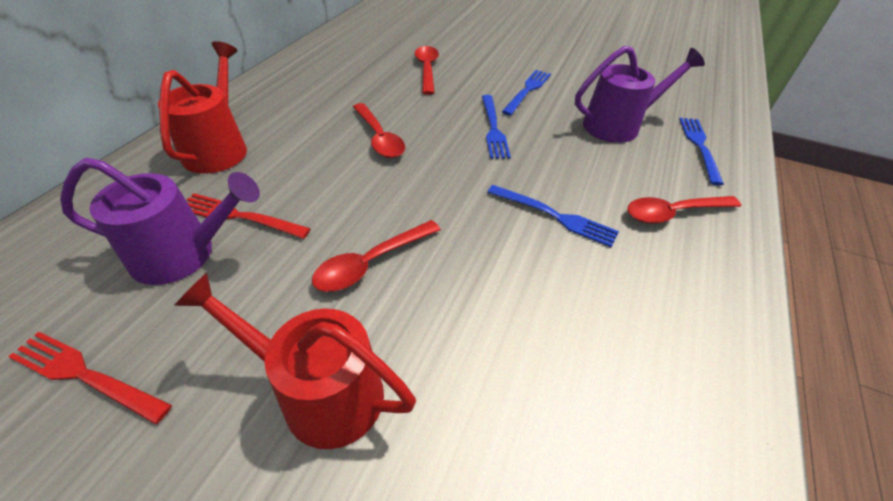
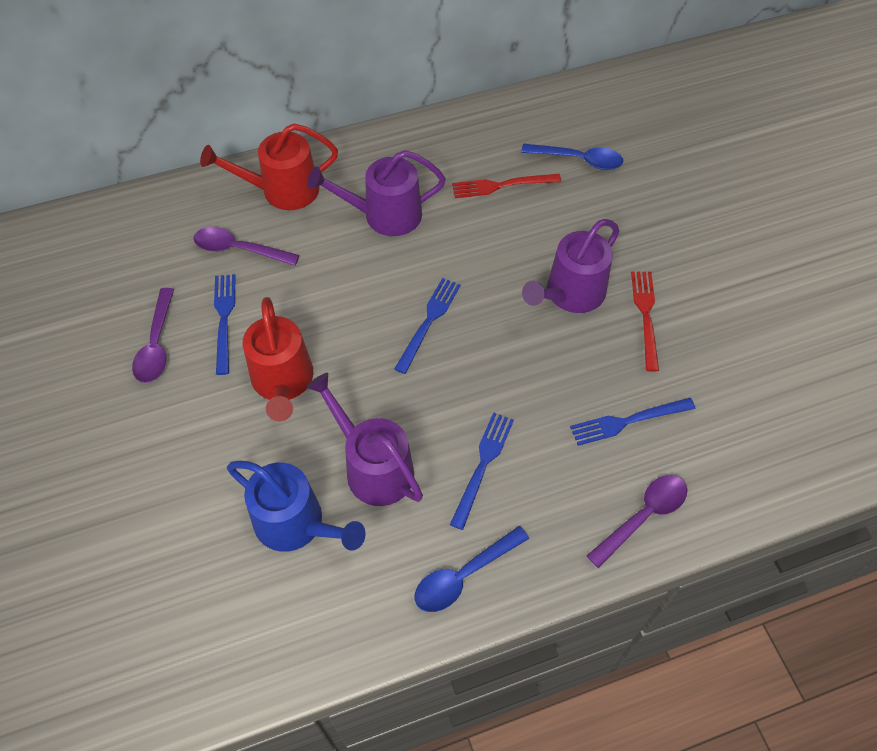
blue spoon: 0 -> 2
blue watering can: 0 -> 1
purple spoon: 0 -> 3
purple watering can: 2 -> 3
red spoon: 4 -> 0

